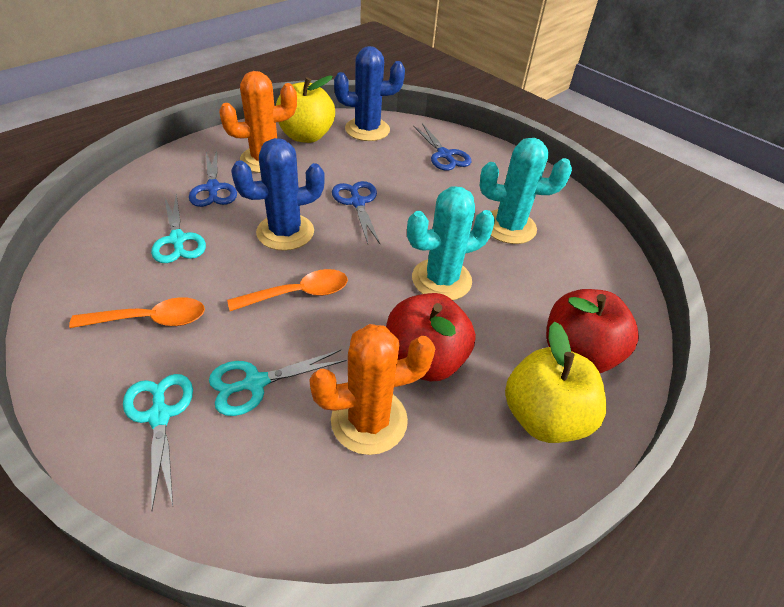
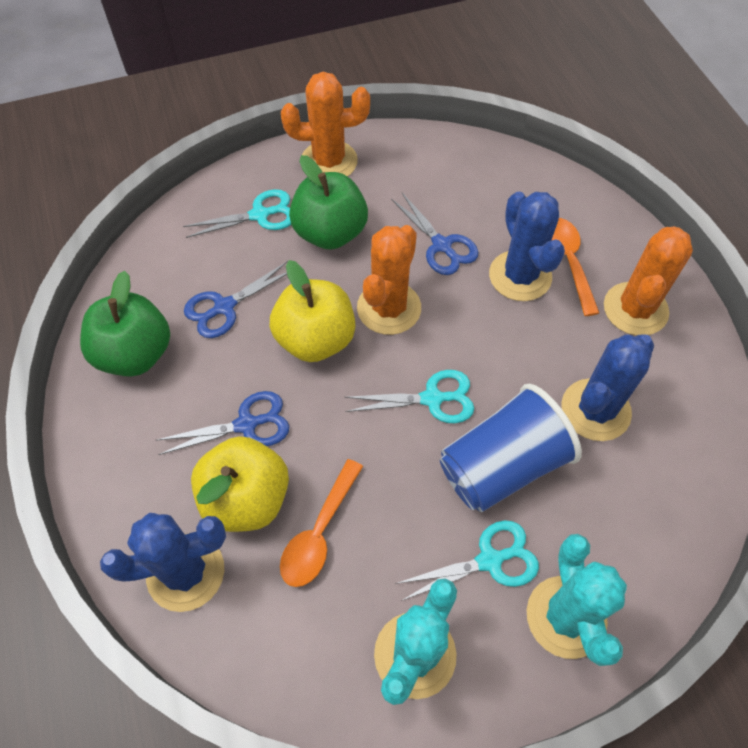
blue cactus: 2 -> 3
blue cup: 0 -> 1
green apple: 0 -> 2
orange cactus: 2 -> 3
red apple: 2 -> 0

